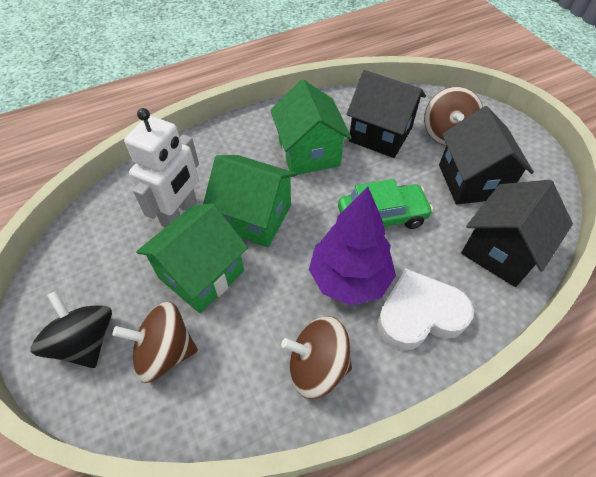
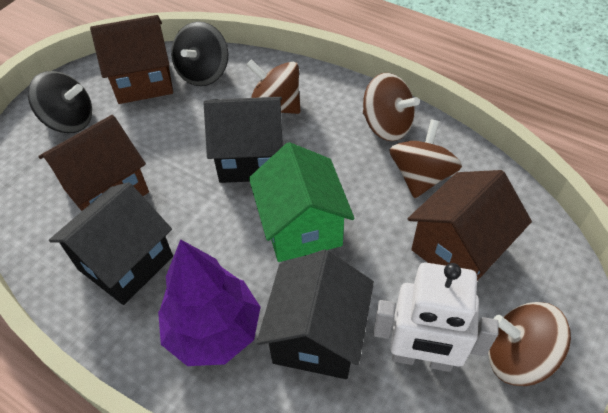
black spinning top: 1 -> 2
brown house: 0 -> 3
brown spinning top: 3 -> 4
green car: 1 -> 0
green house: 3 -> 1
white heart: 1 -> 0

